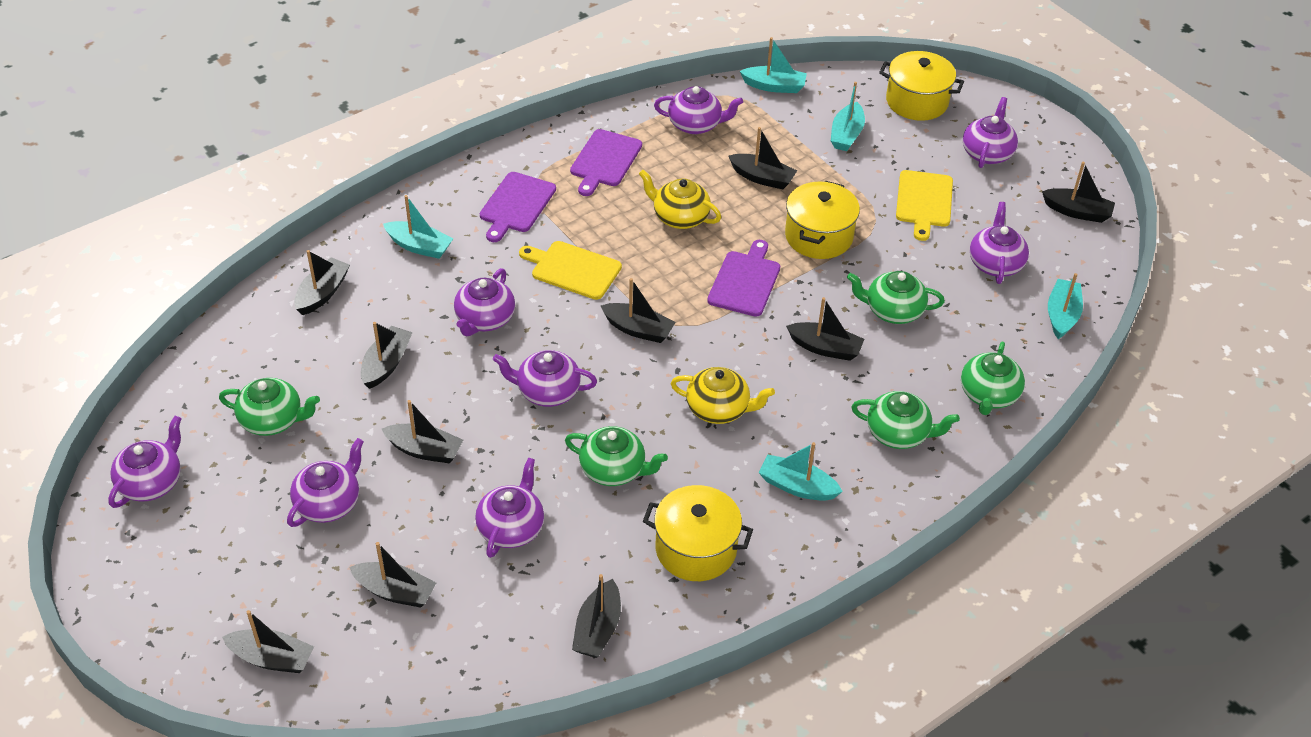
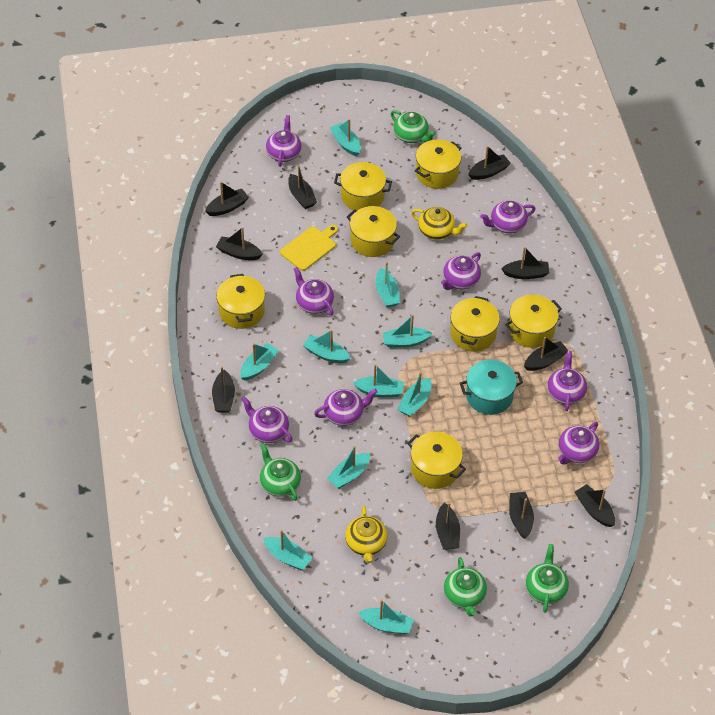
green teapot: 5 -> 4
purple cutting board: 3 -> 0
turquoise boat: 5 -> 10
turquoise pot: 0 -> 1
yellow cutting board: 2 -> 1
yellow pot: 3 -> 7

